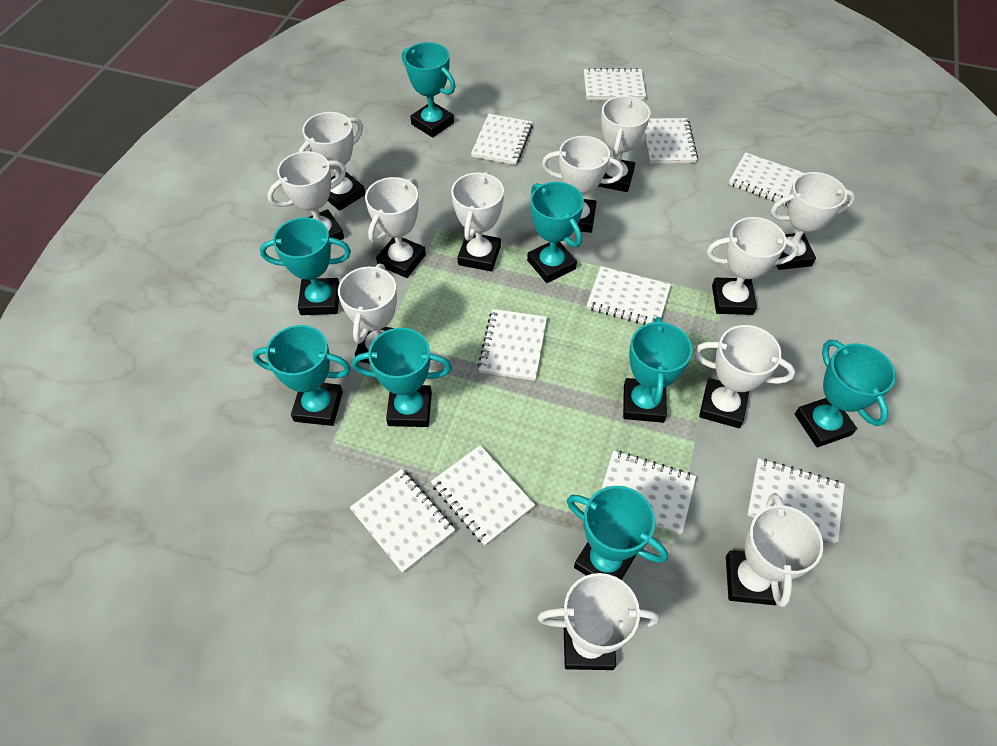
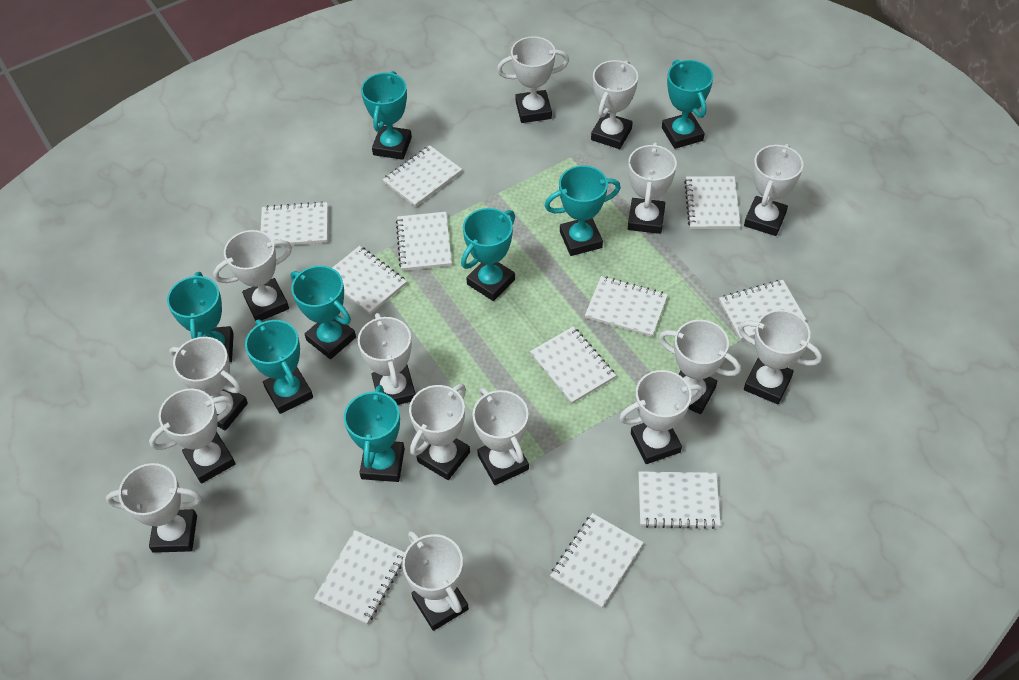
white notebook: 10 -> 11
white trophy: 12 -> 15

